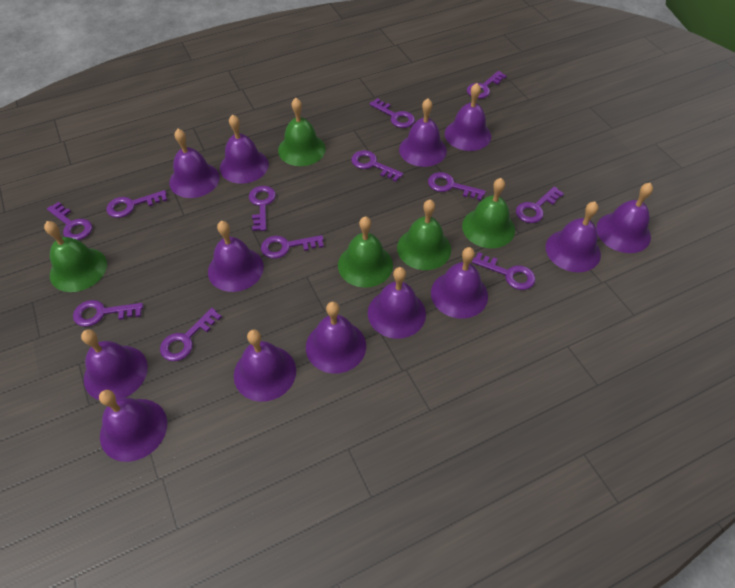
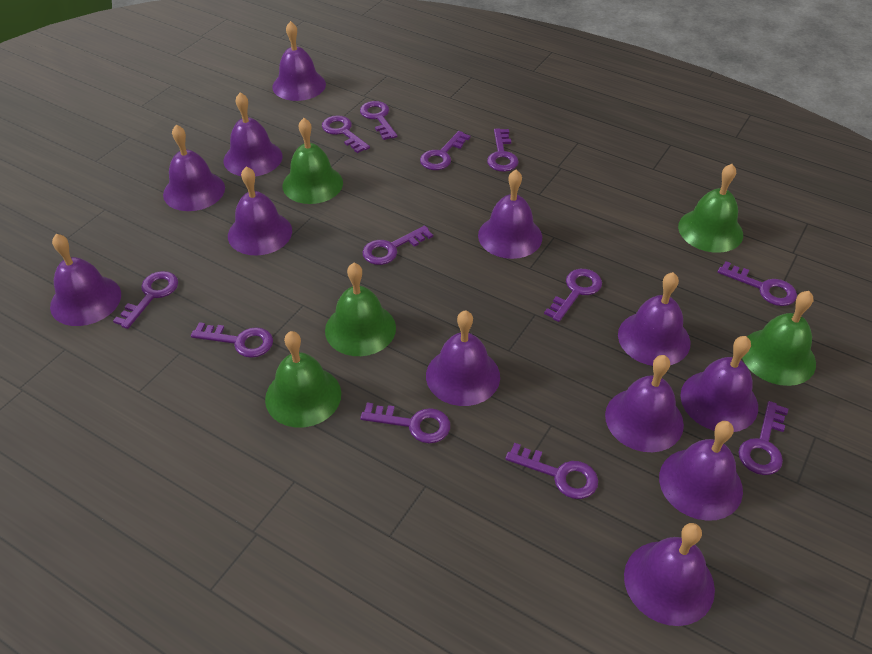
purple bell: 13 -> 12

